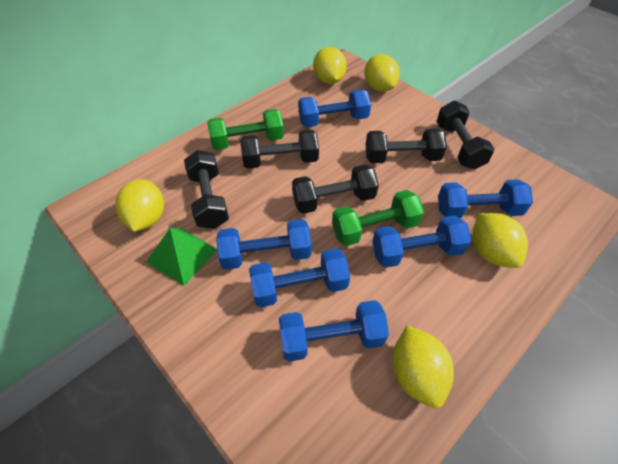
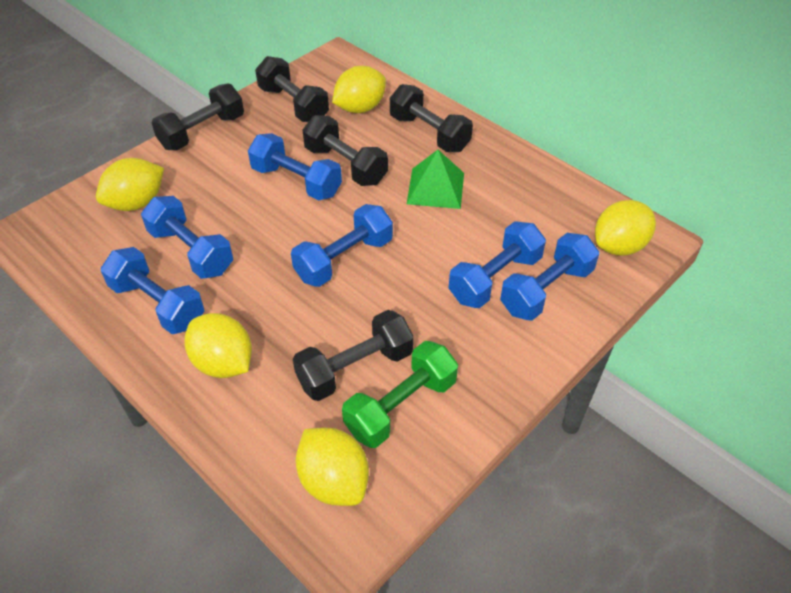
green dumbbell: 2 -> 1

